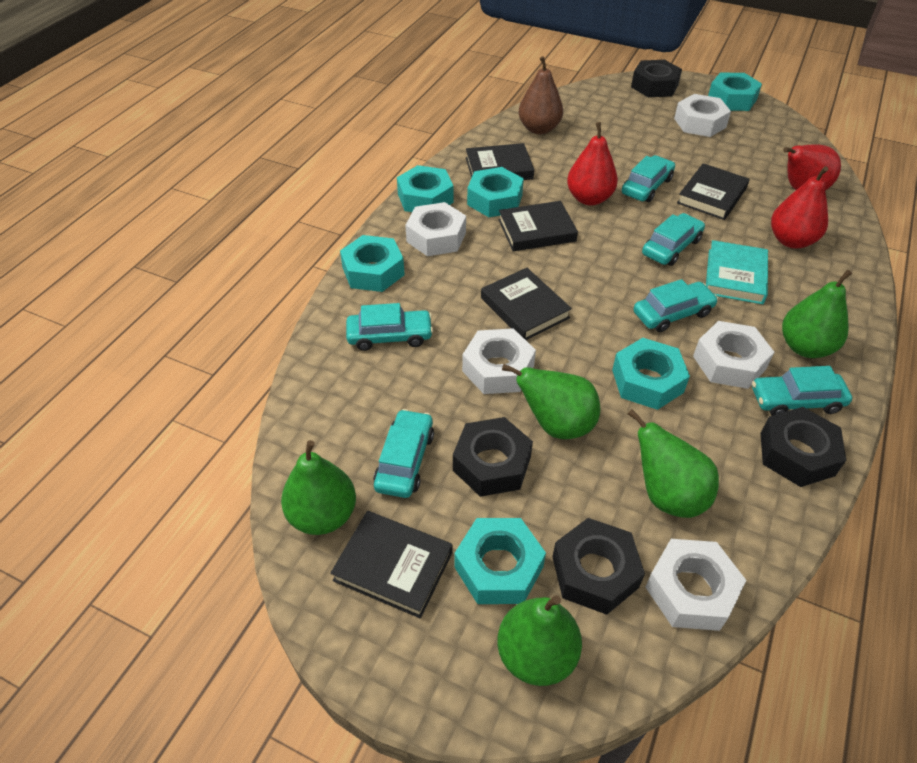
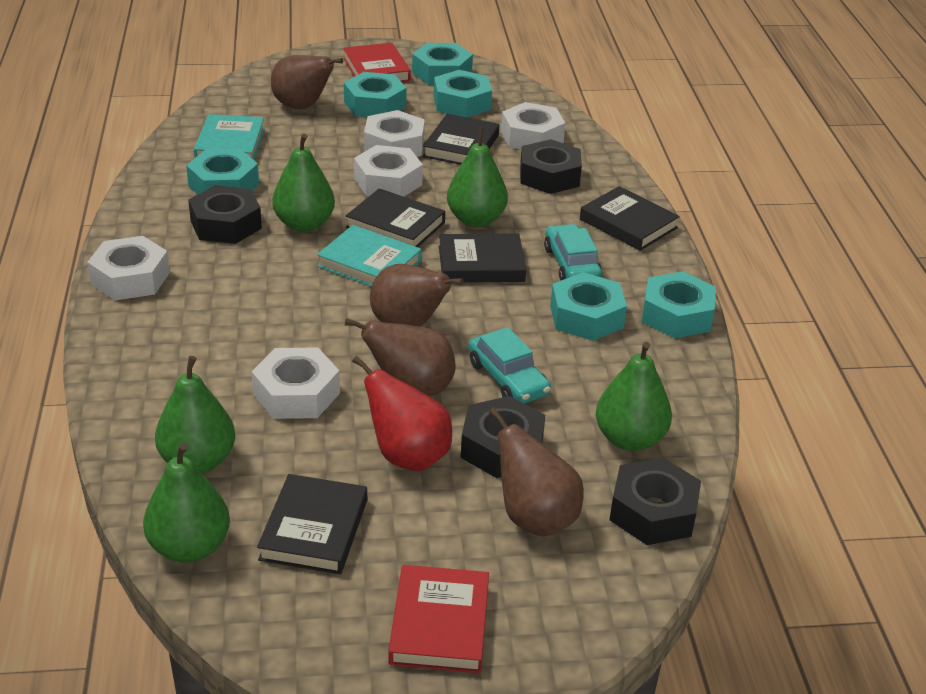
brown pear: 1 -> 4
red book: 0 -> 2
red pear: 3 -> 1
turquoise book: 1 -> 2
turquoise car: 6 -> 2

